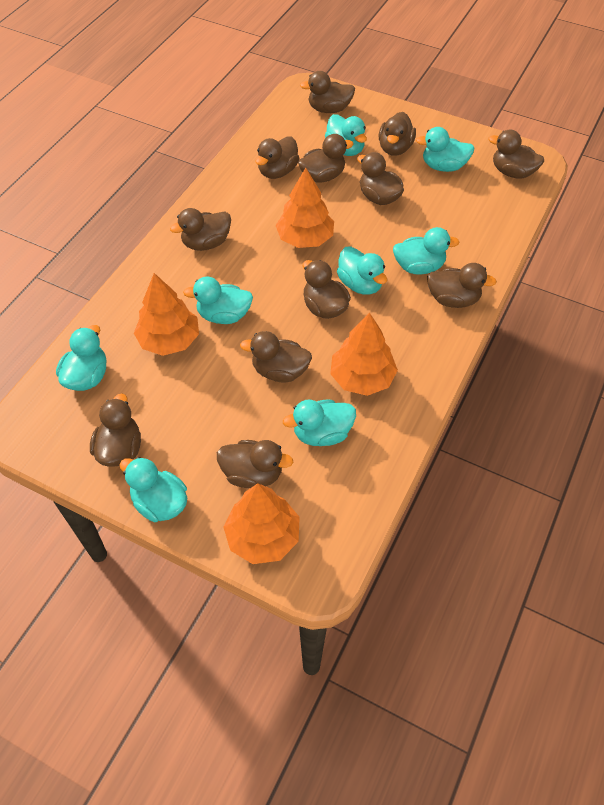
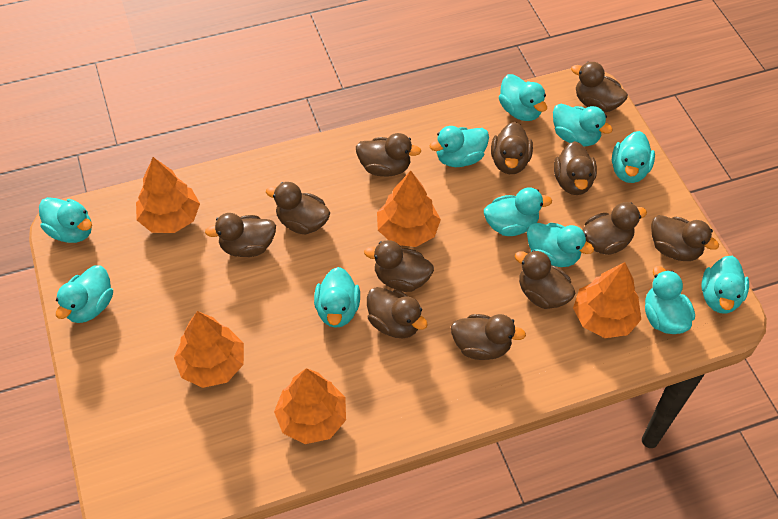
orange tree: 4 -> 5
turquoise duck: 8 -> 11

